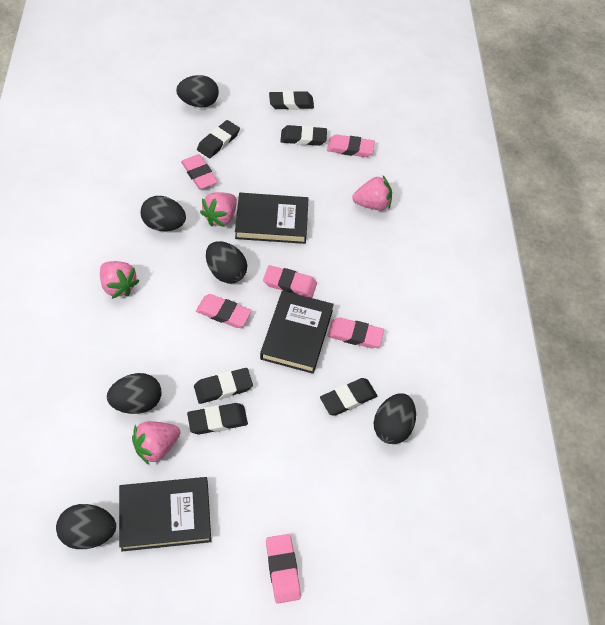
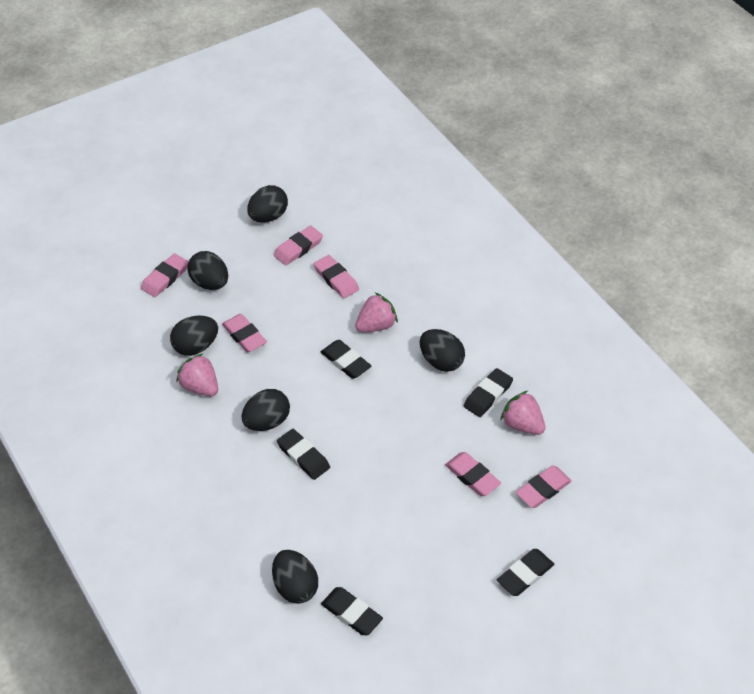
black book: 3 -> 0
black eraser: 6 -> 5
pink strawberry: 4 -> 3

